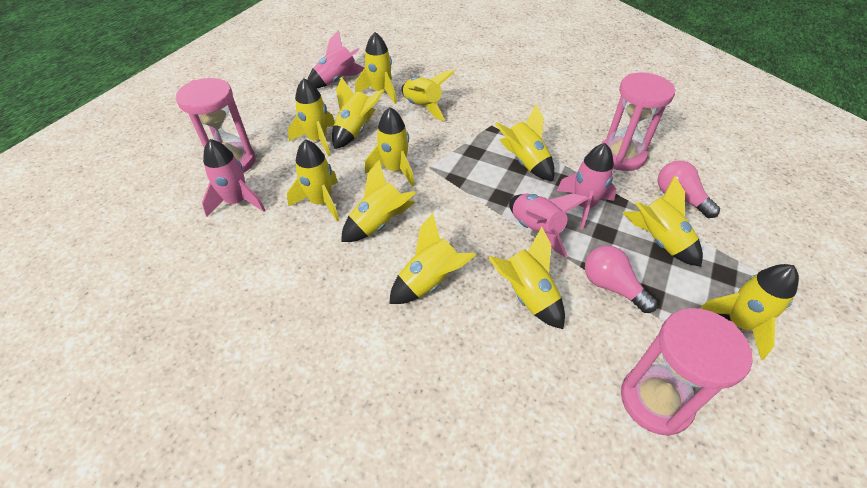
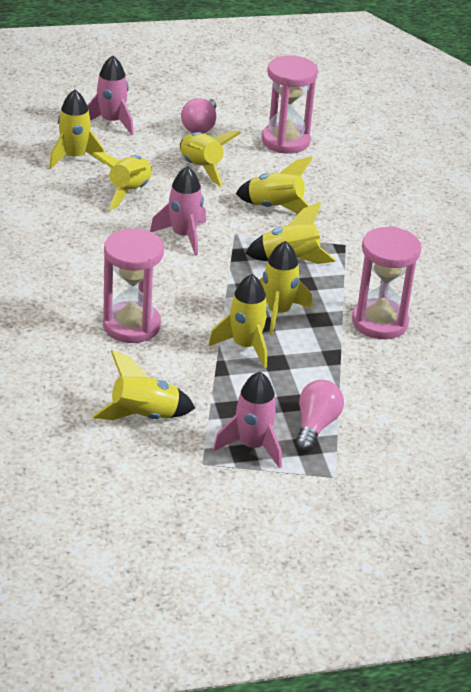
pink rocket: 4 -> 3
yellow rocket: 12 -> 8

